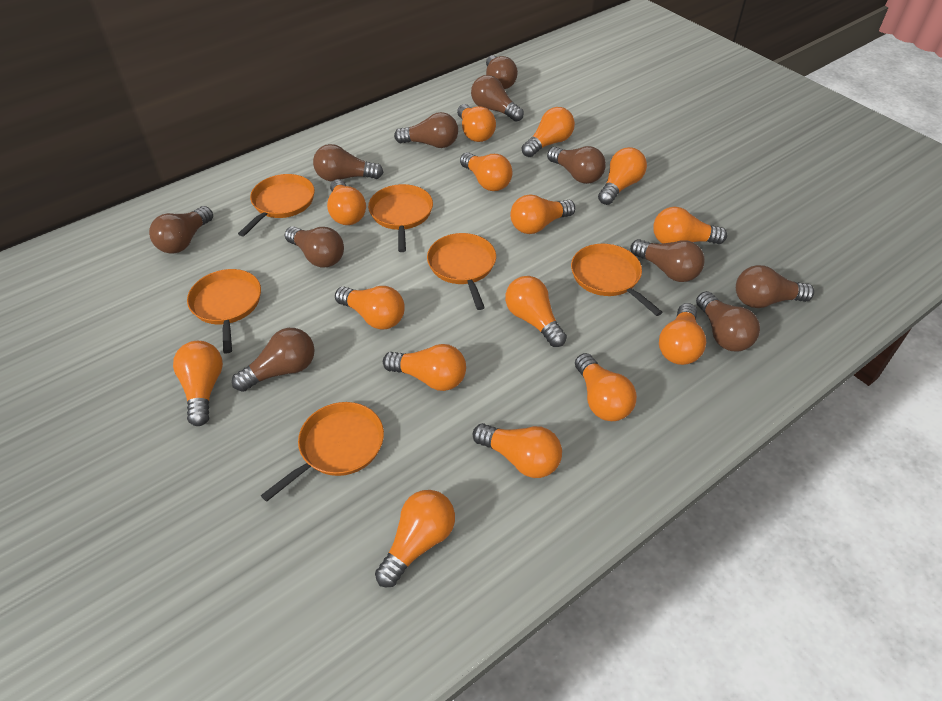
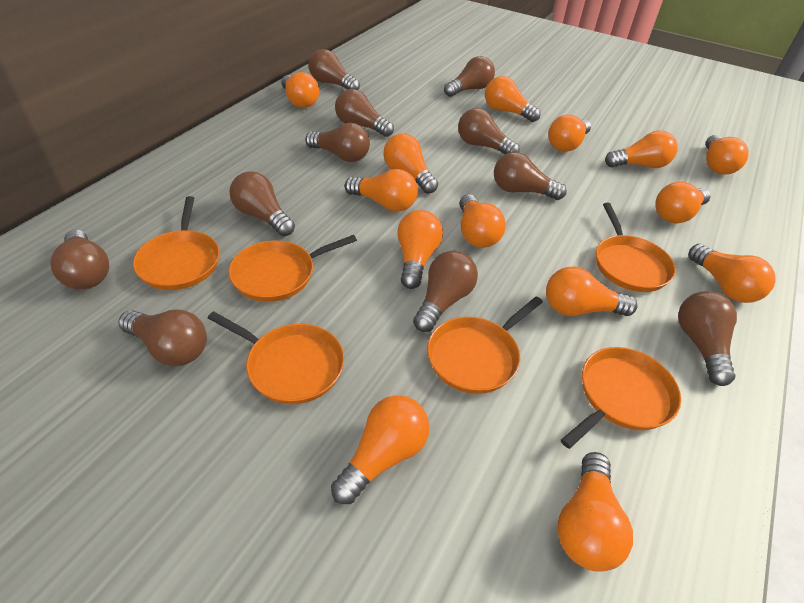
orange light bulb: 15 -> 14

